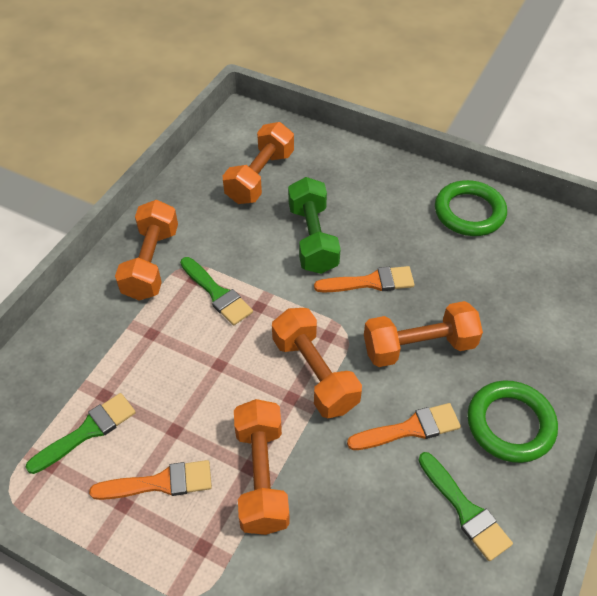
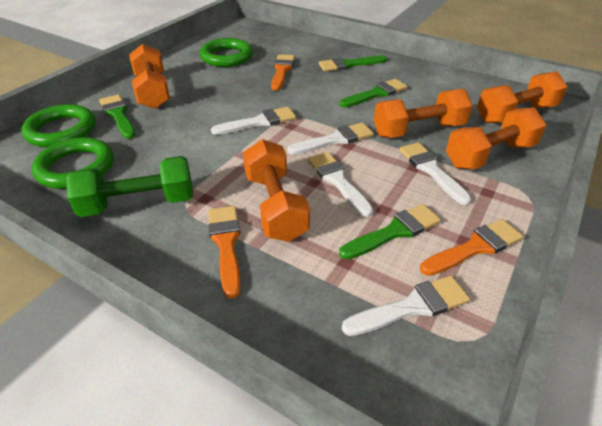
green brush: 3 -> 4
green ring: 2 -> 3
white brush: 0 -> 5

